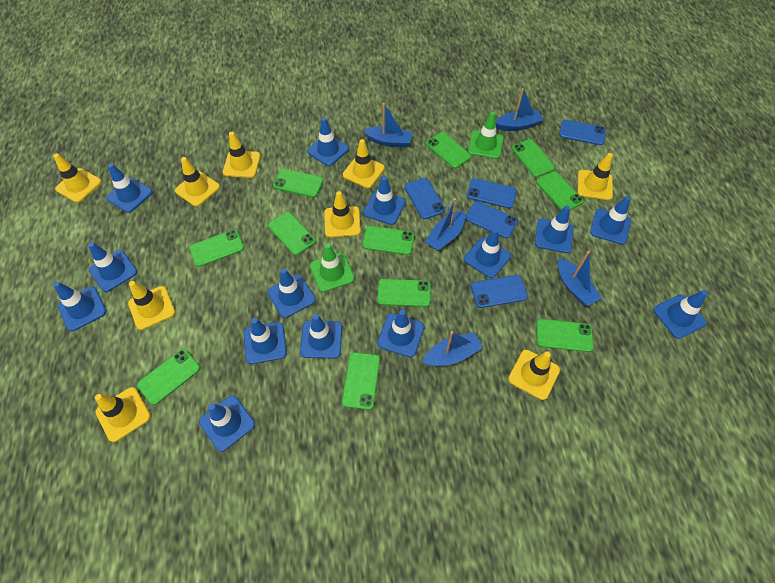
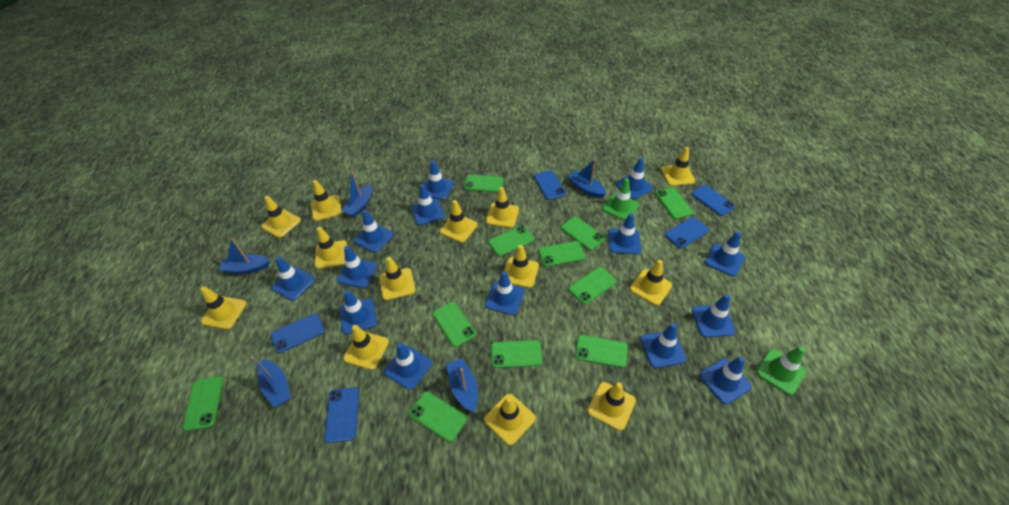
yellow traffic cone: 9 -> 13

